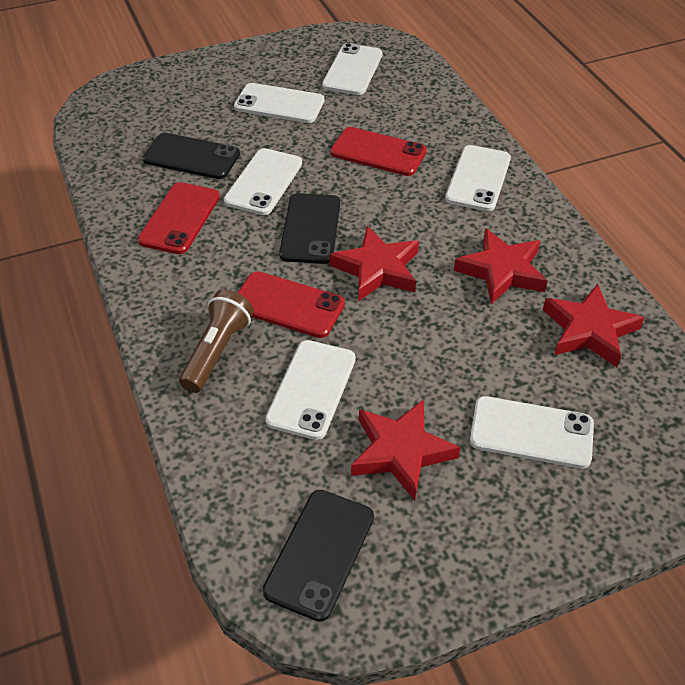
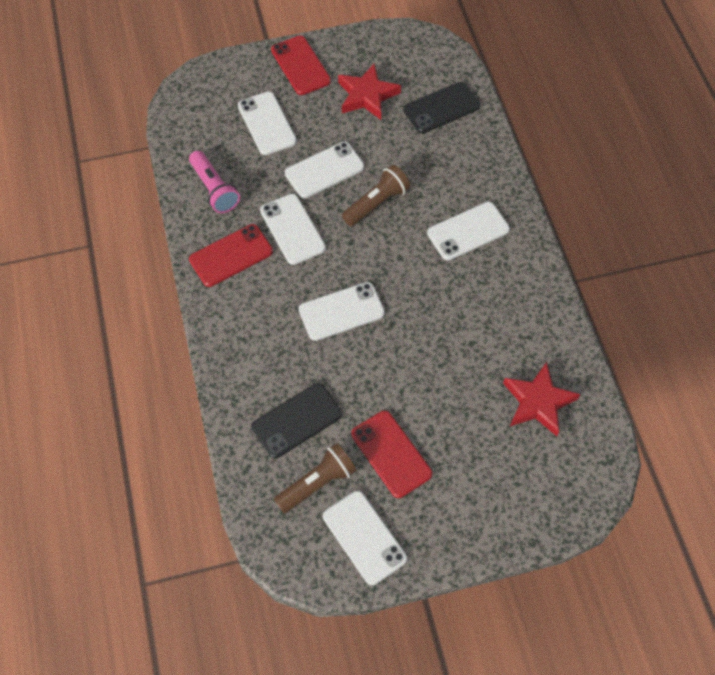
black phone: 3 -> 2
brown flashlight: 1 -> 2
pink flashlight: 0 -> 1
red star: 4 -> 2

